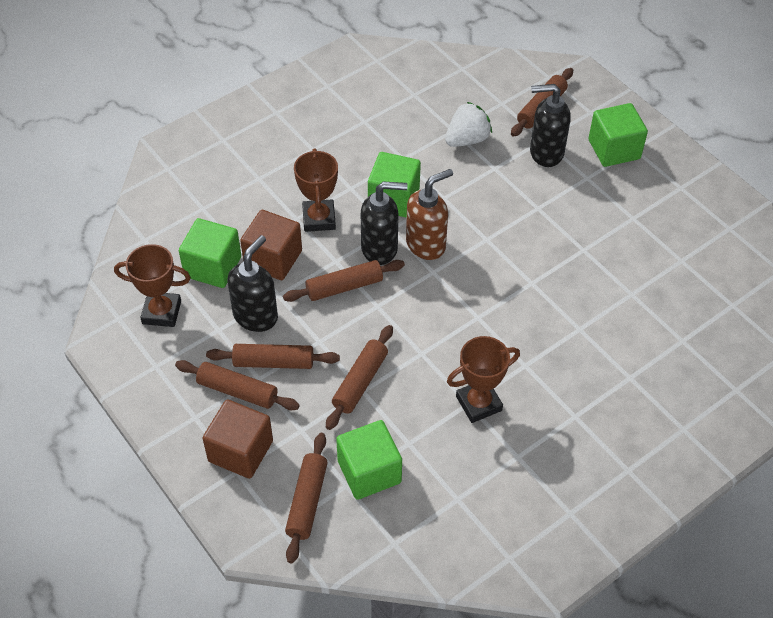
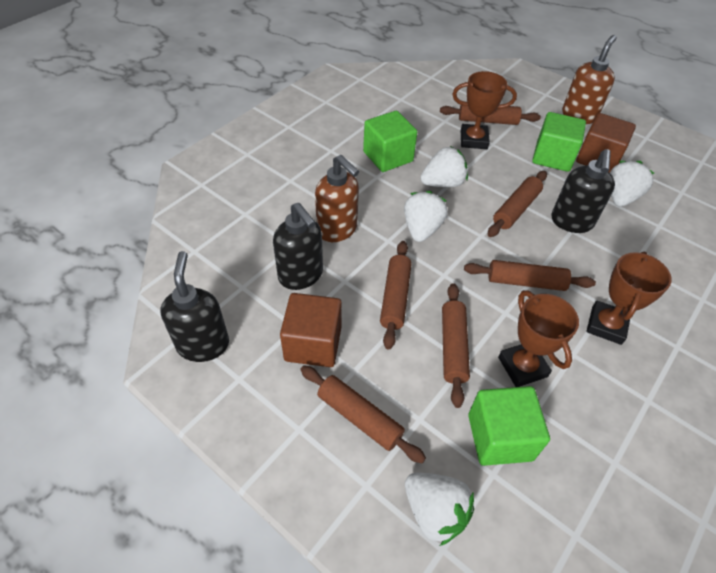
brown soap dispenser: 1 -> 2
green cube: 4 -> 3
white strawberry: 1 -> 4

